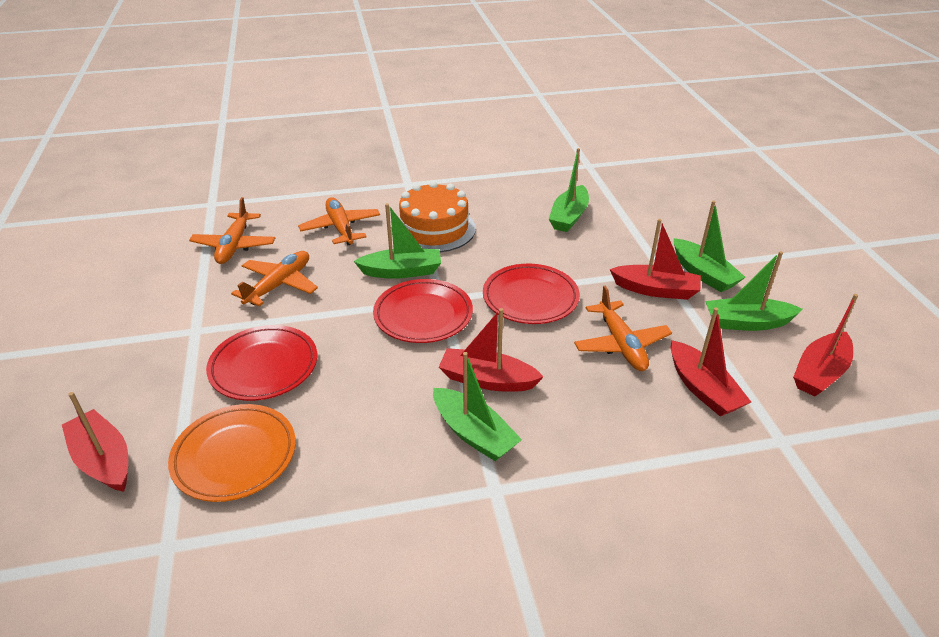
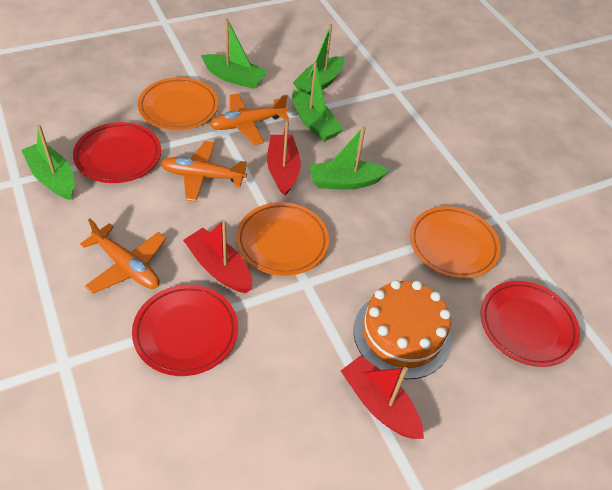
orange plane: 4 -> 3
orange plate: 1 -> 3
red boat: 5 -> 3

